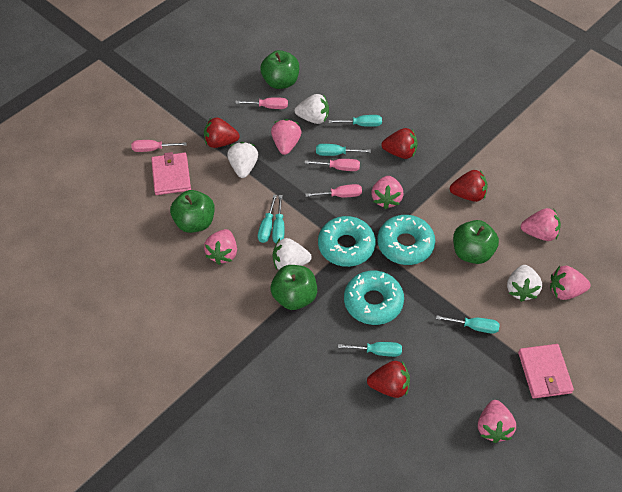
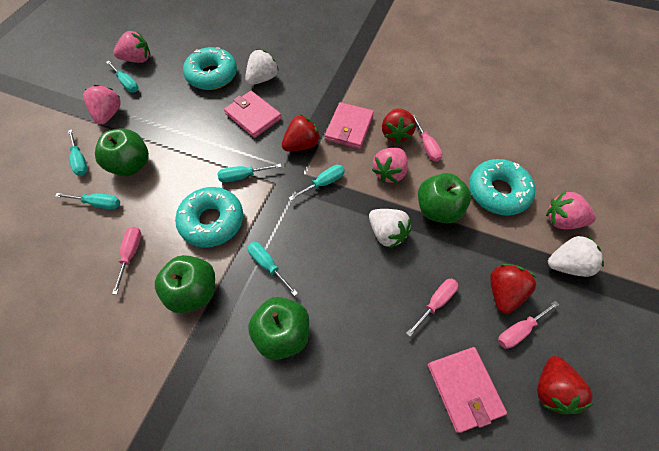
pink strawberry: 6 -> 4
pink wallet: 2 -> 3
white strawberry: 4 -> 3

